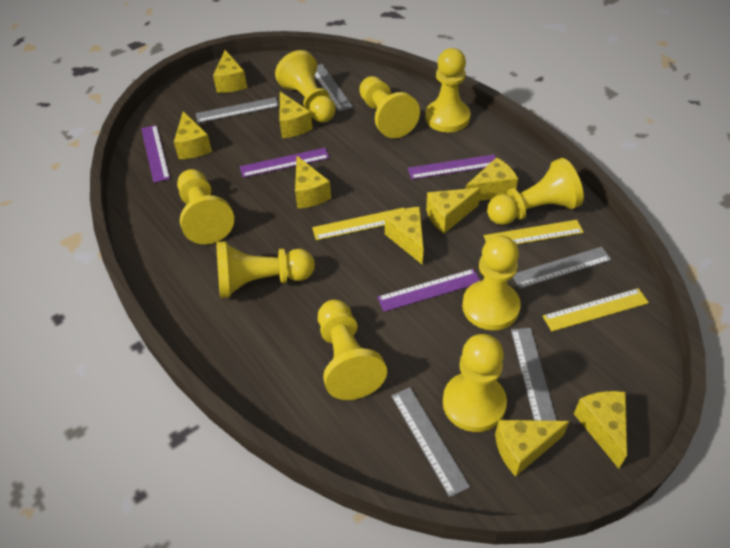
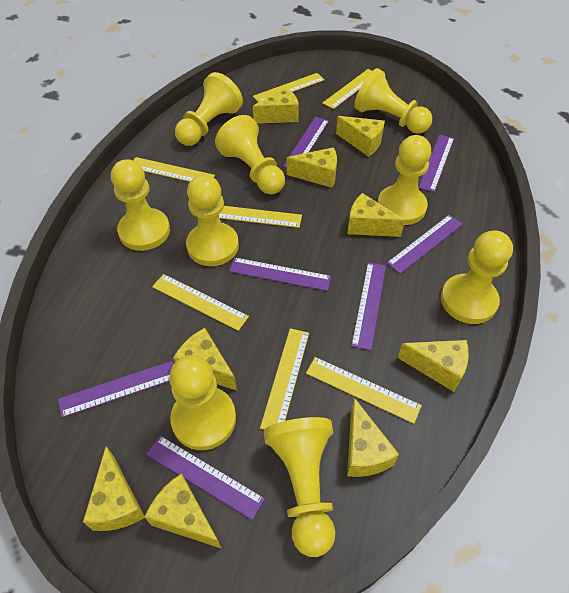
grey ruler: 5 -> 0
purple ruler: 4 -> 7
yellow ruler: 3 -> 7

